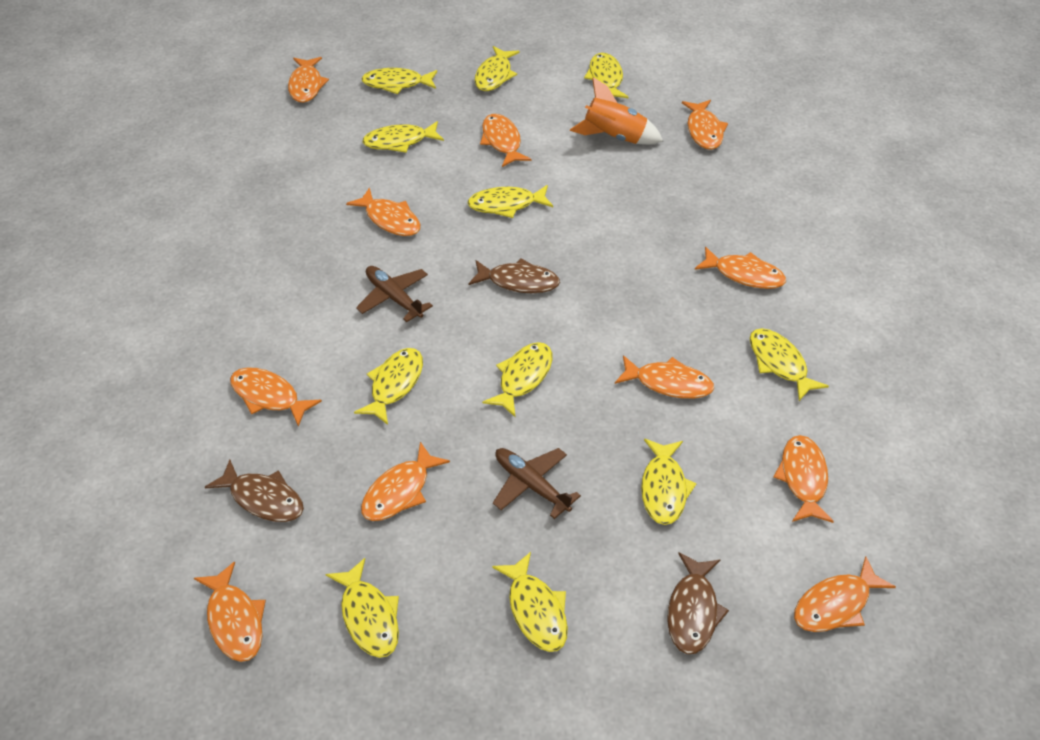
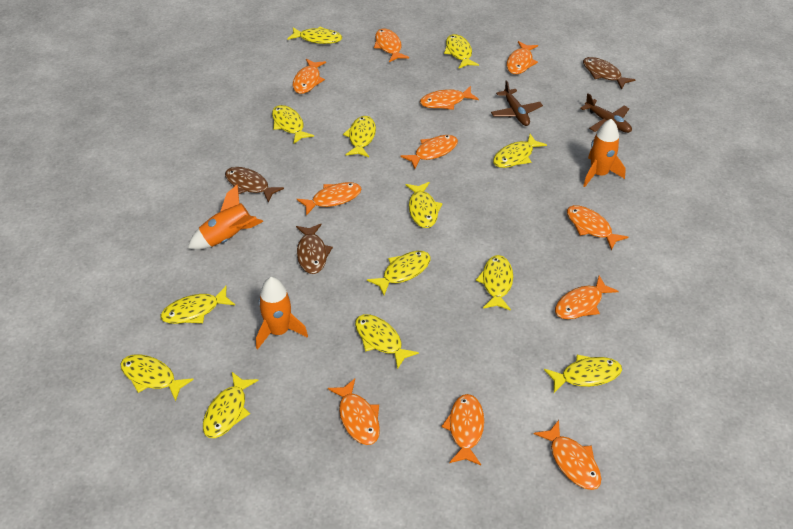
orange rocket: 1 -> 3
yellow fish: 11 -> 13

